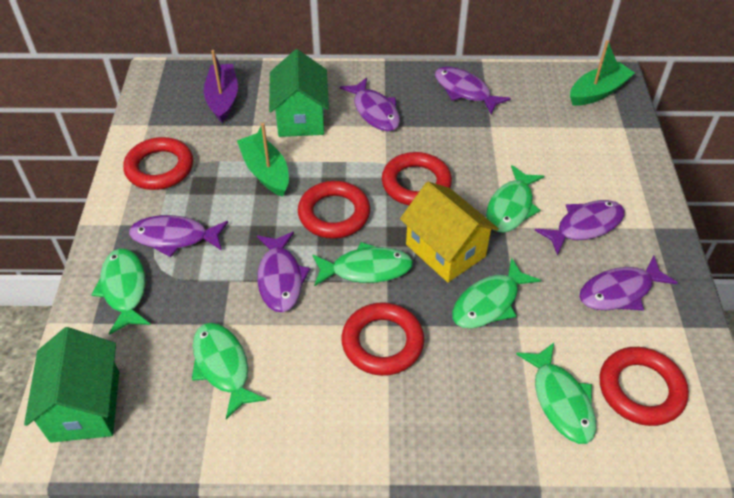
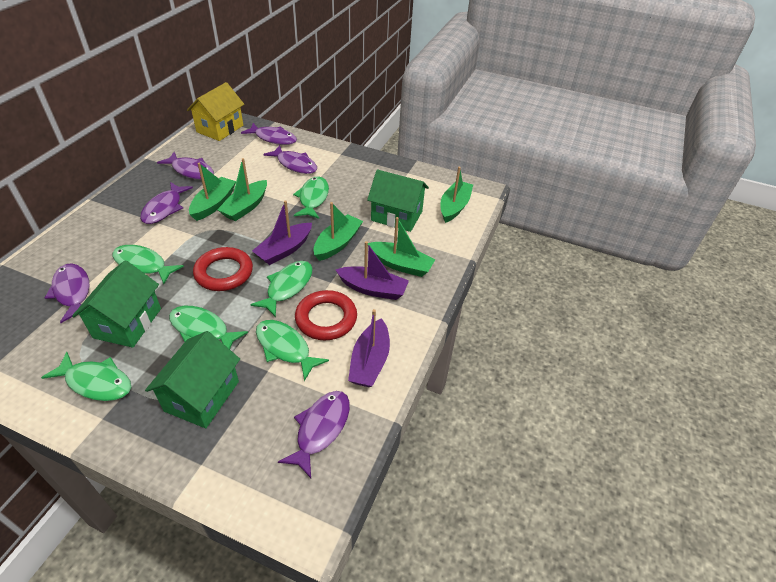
green boat: 2 -> 5
green house: 2 -> 3
purple boat: 1 -> 3
red ring: 5 -> 2

